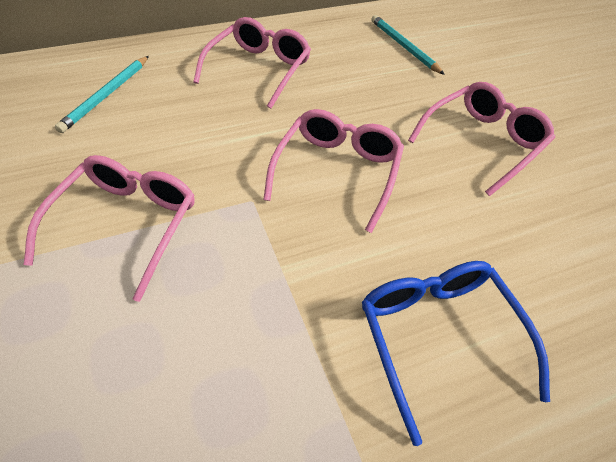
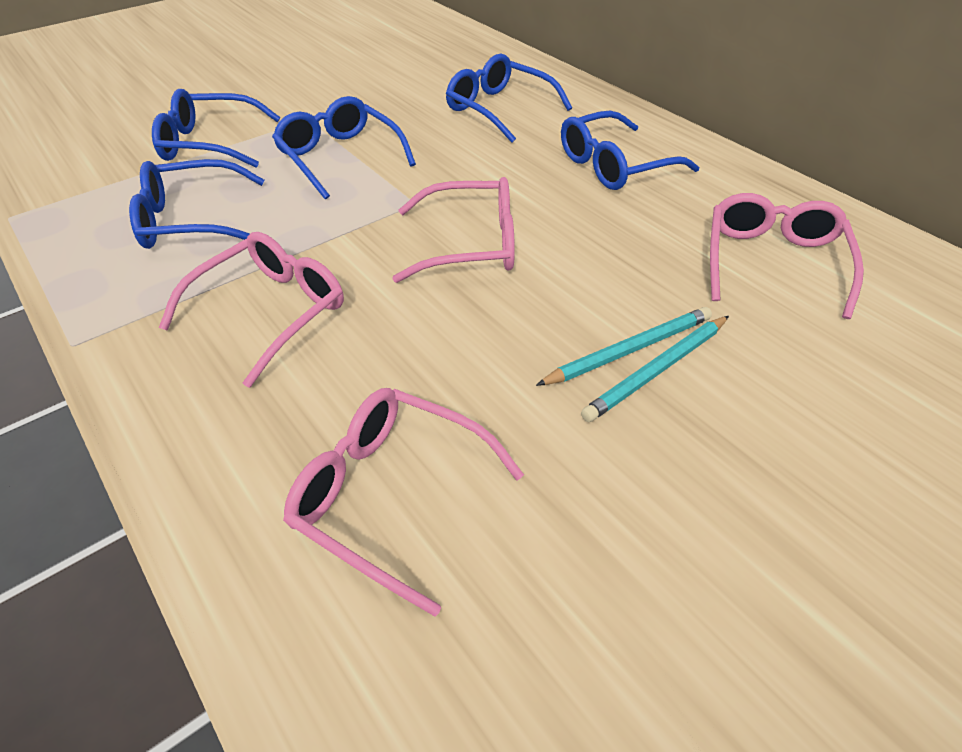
blue glasses: 1 -> 5

